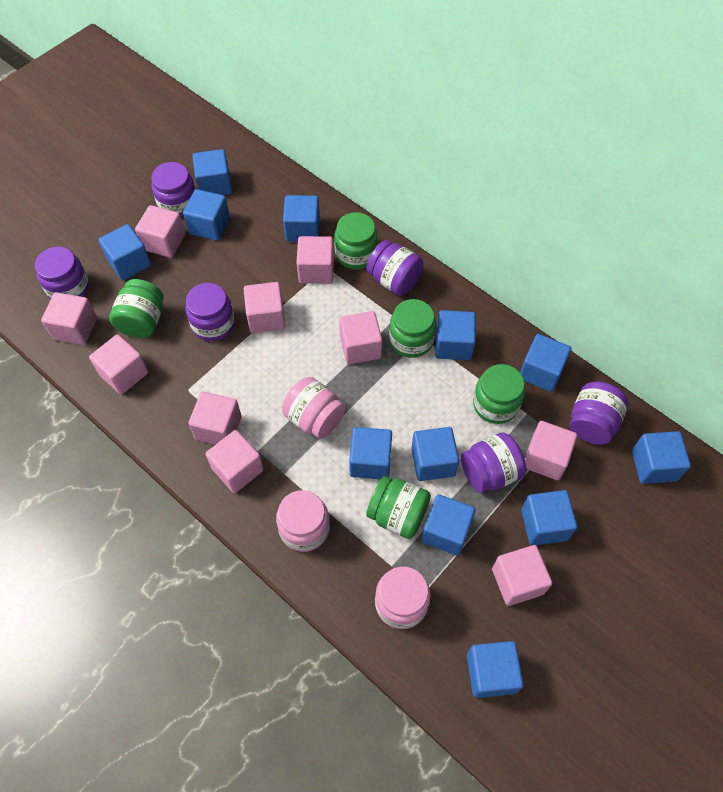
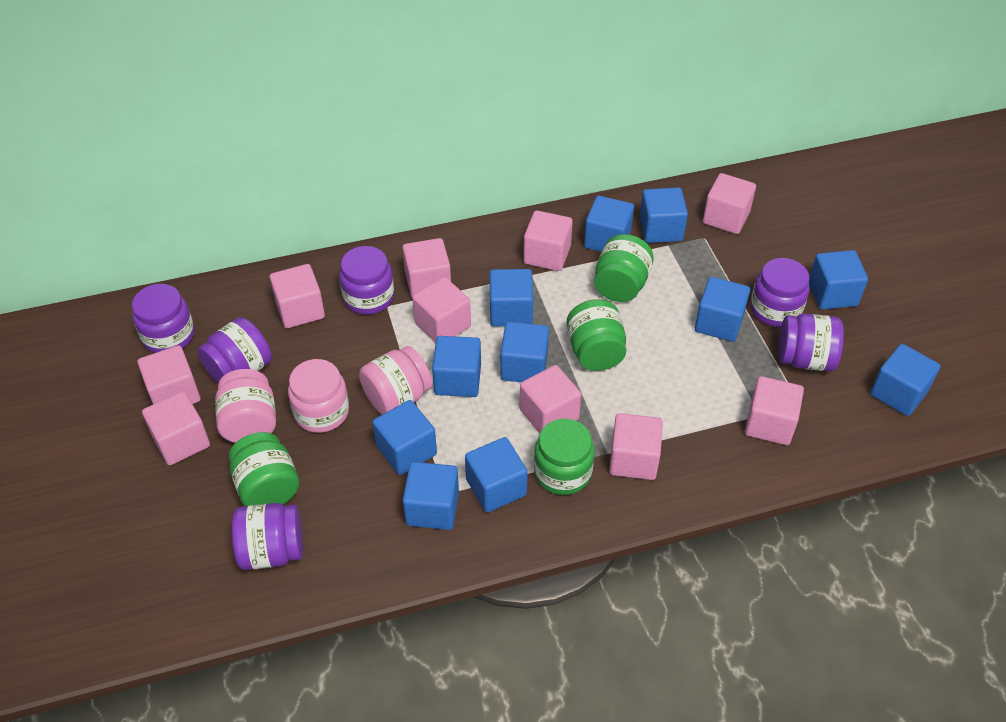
blue cube: 12 -> 11
green jar: 5 -> 4

